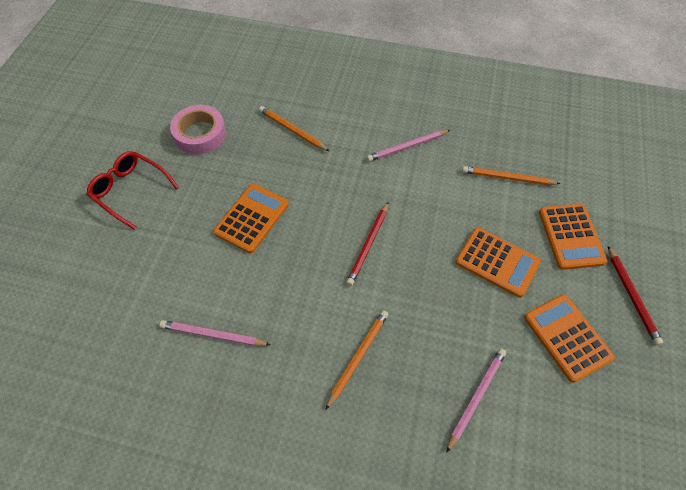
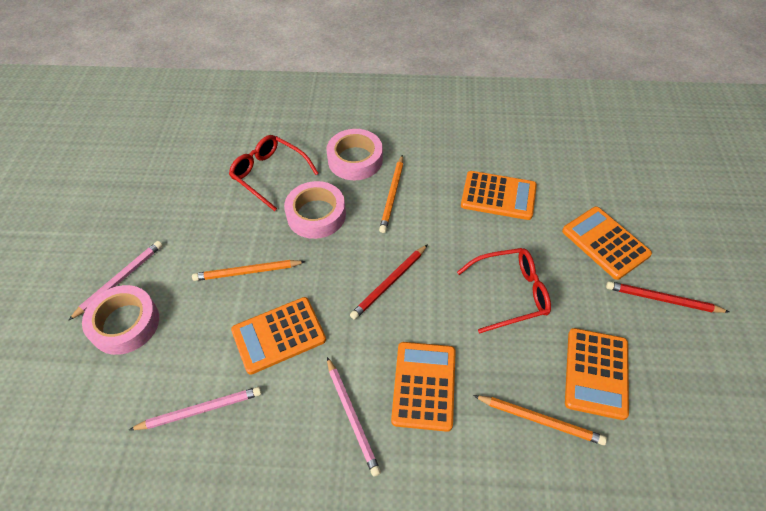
orange calculator: 4 -> 5
pink tape: 1 -> 3
red glasses: 1 -> 2

